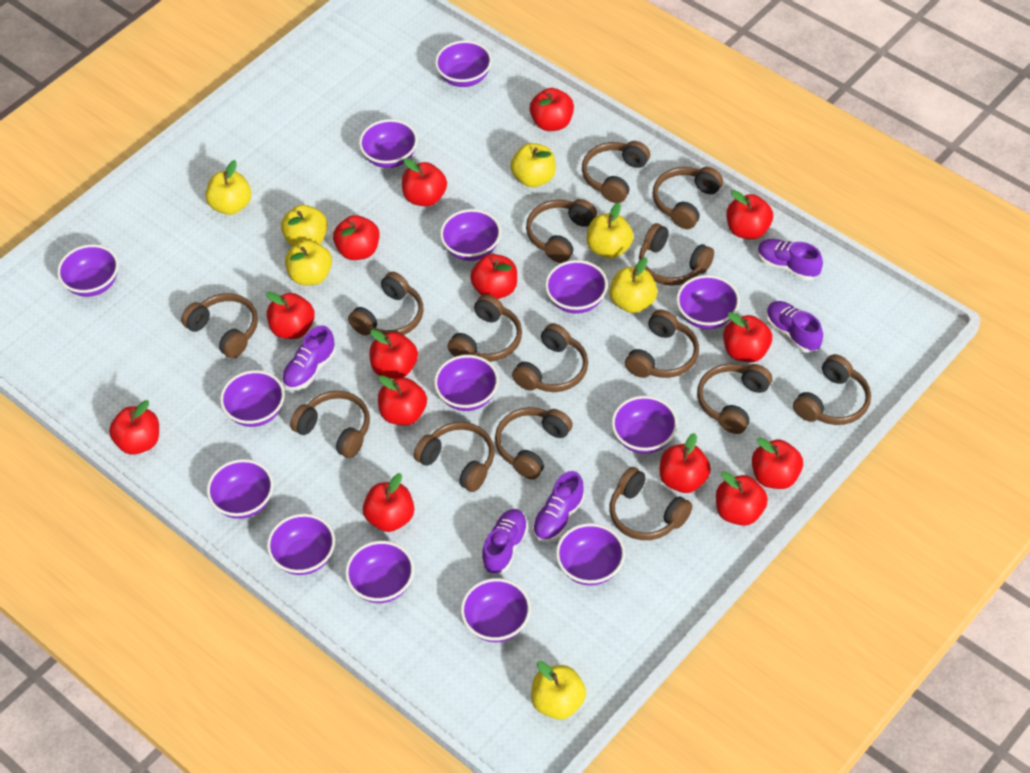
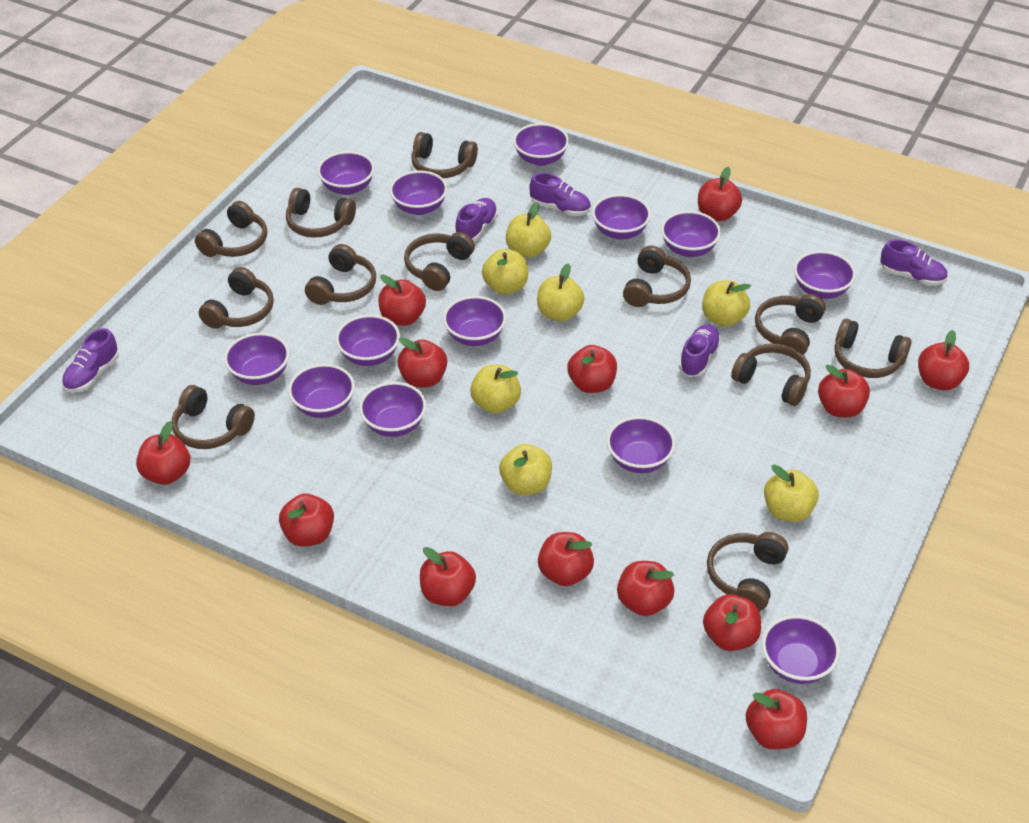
brown headphones: 15 -> 12
purple bowl: 14 -> 13
red apple: 14 -> 13

